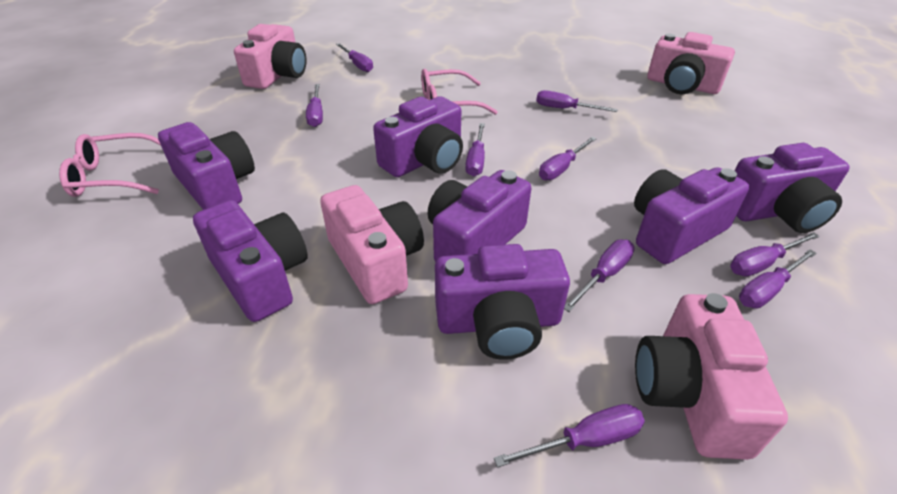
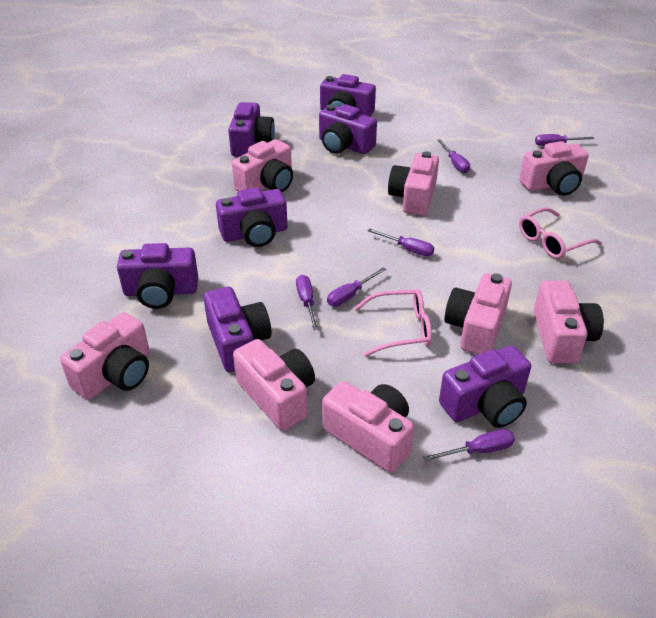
pink camera: 4 -> 8
purple screwdriver: 9 -> 6

